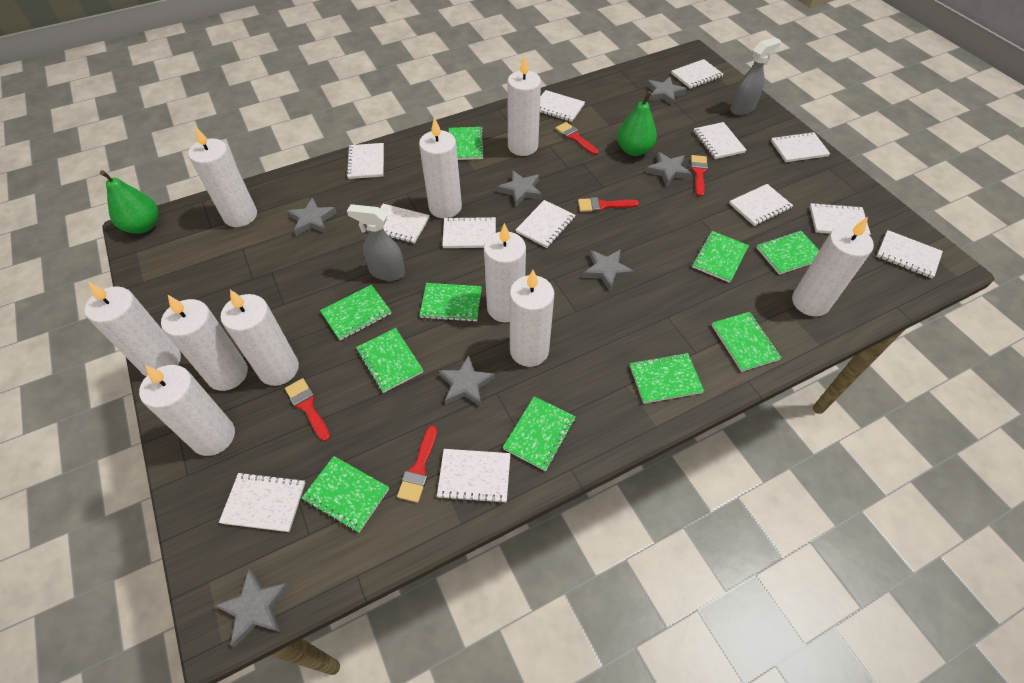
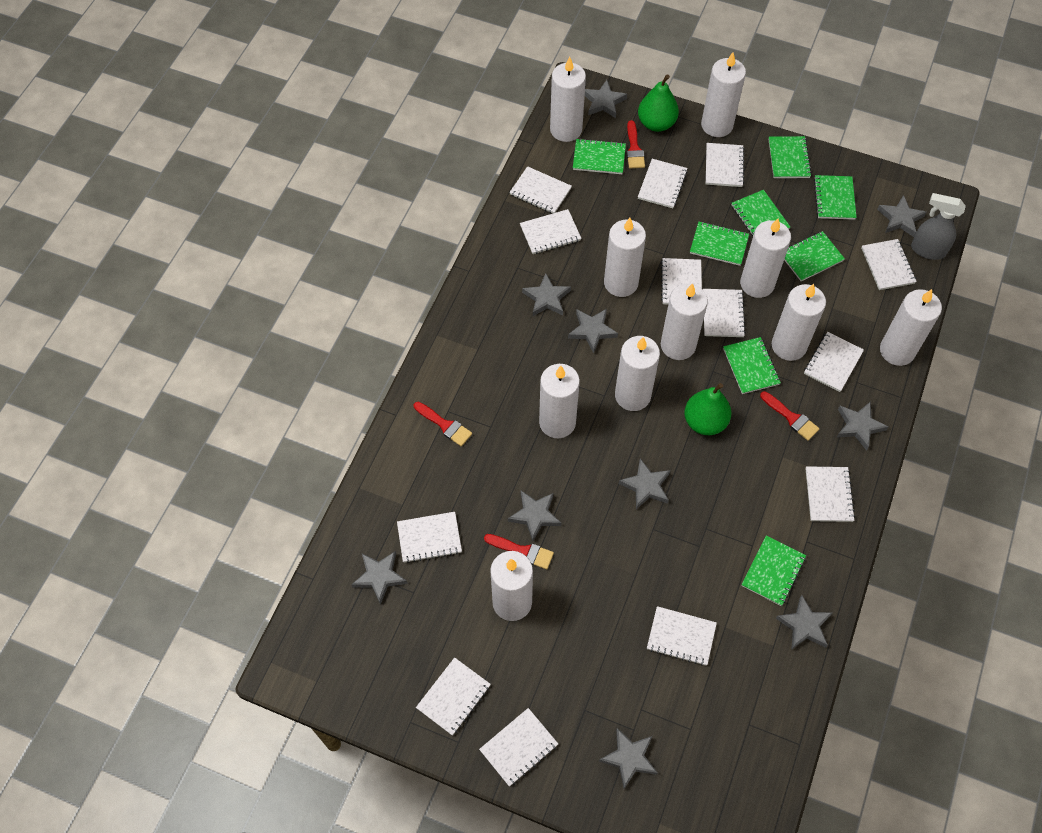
green notebook: 10 -> 8
grey spray bottle: 2 -> 1
grey star: 7 -> 10
red brush: 5 -> 4

